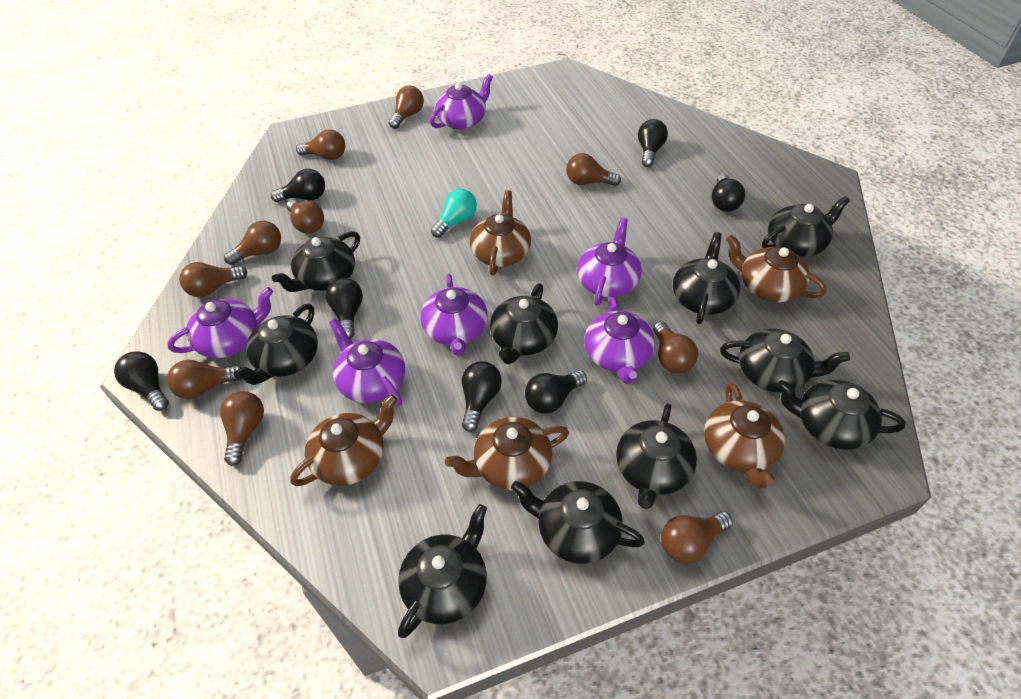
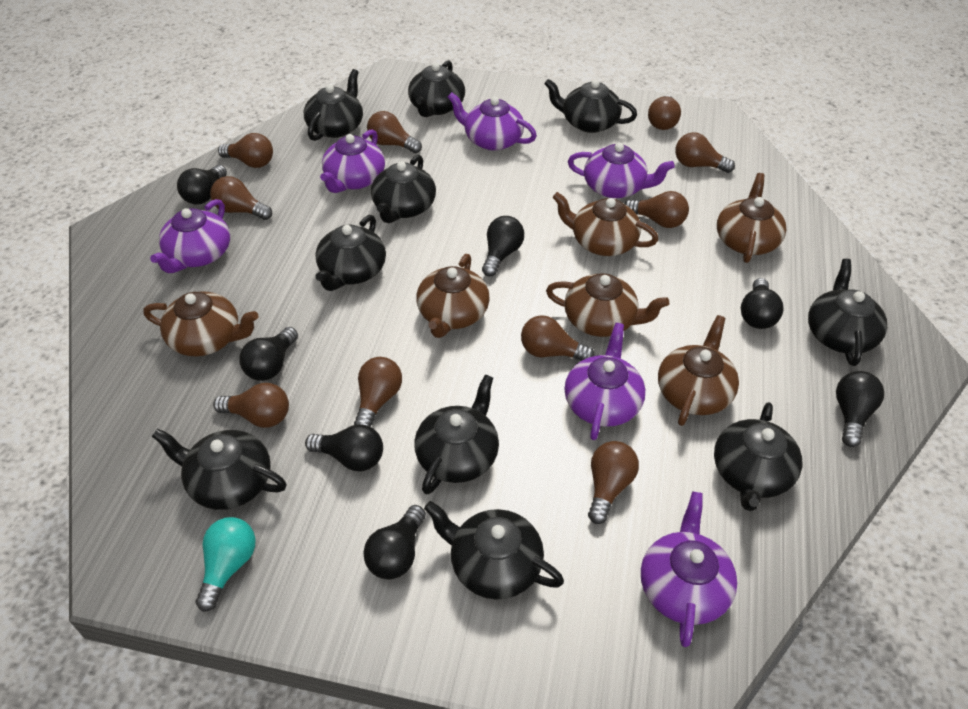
brown teapot: 5 -> 6

